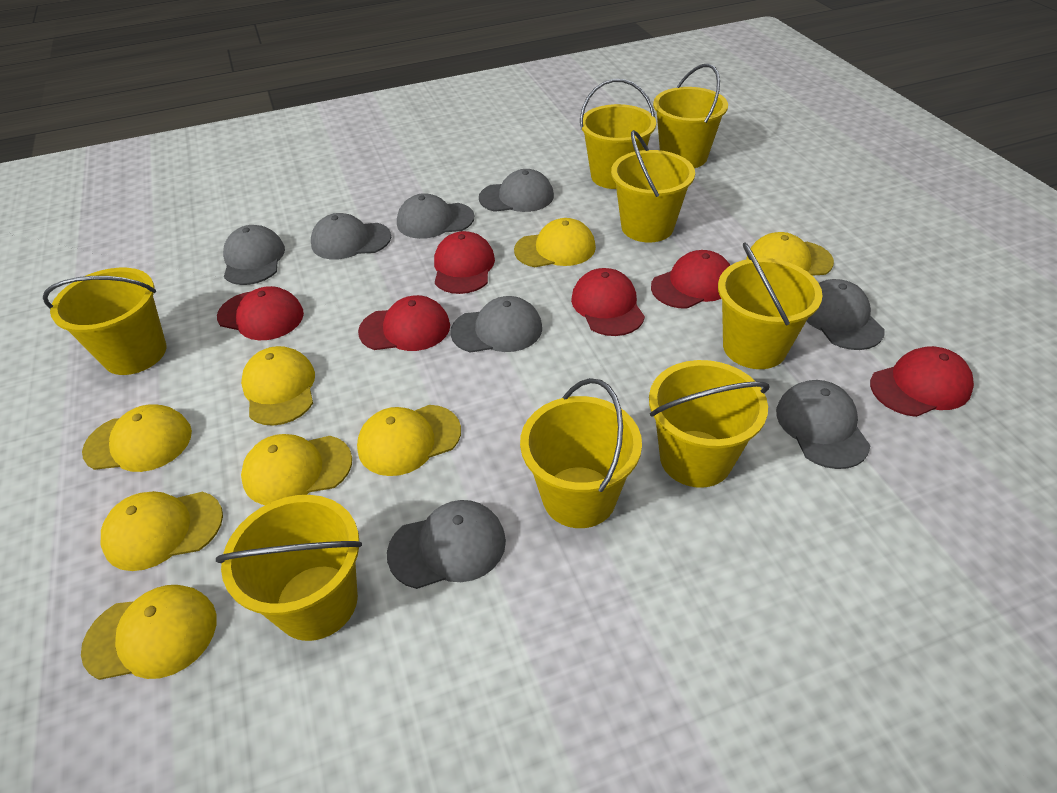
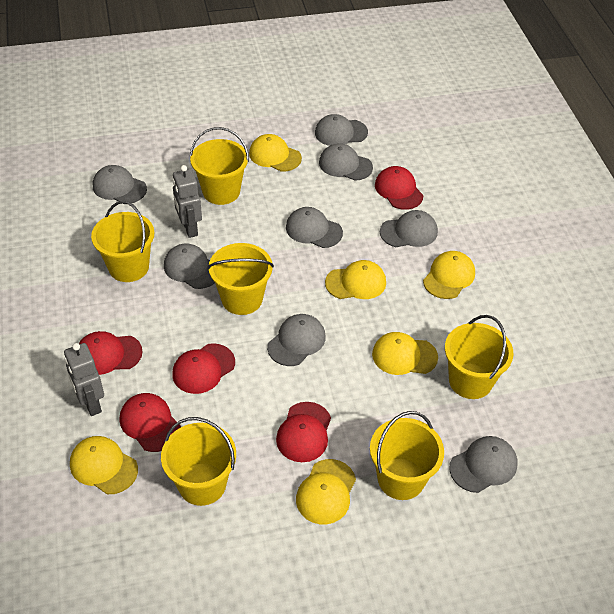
grey robot: 0 -> 2
red cap: 6 -> 5
yellow bucket: 8 -> 6
yellow cap: 8 -> 6

